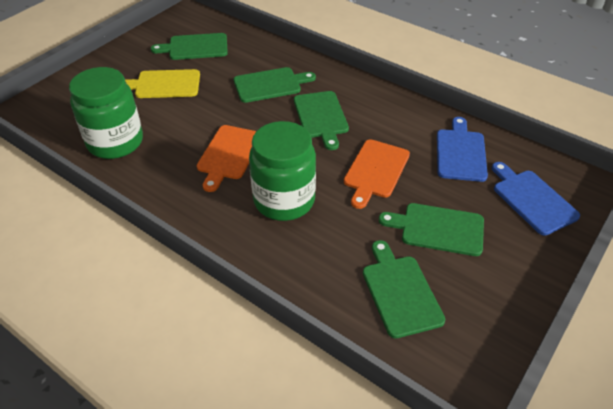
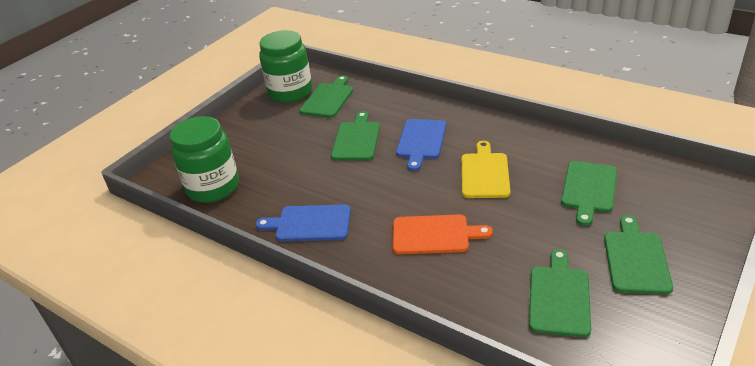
orange cutting board: 2 -> 1

